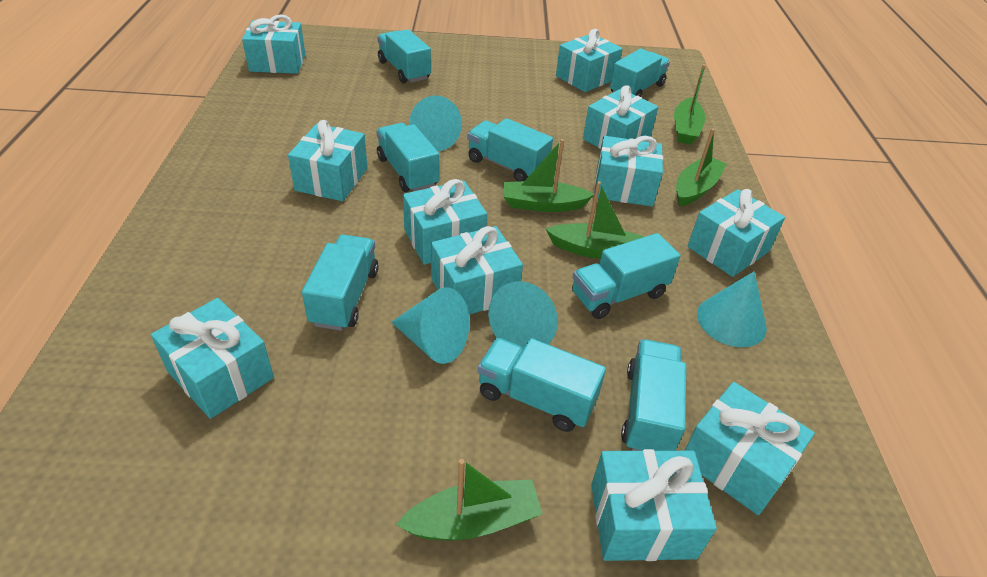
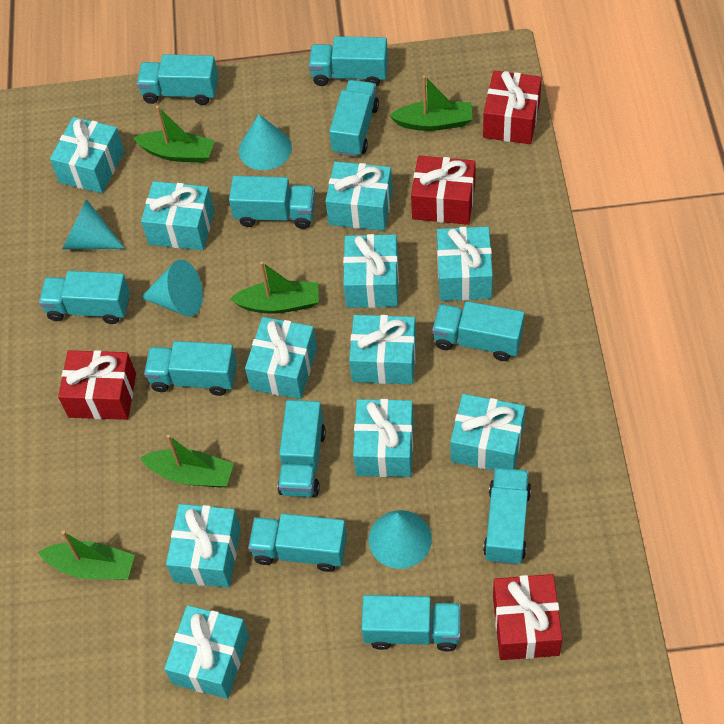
red gift: 0 -> 4
turquoise truck: 8 -> 11

